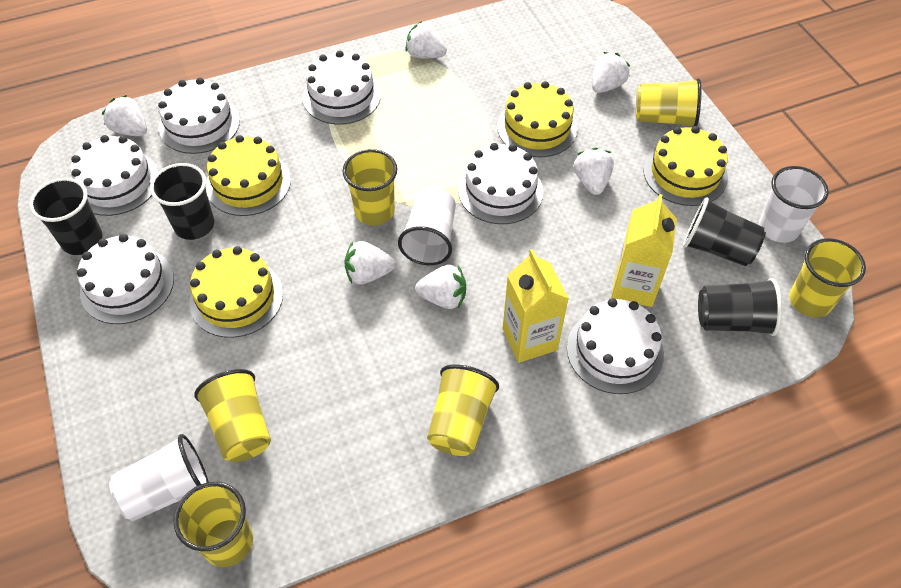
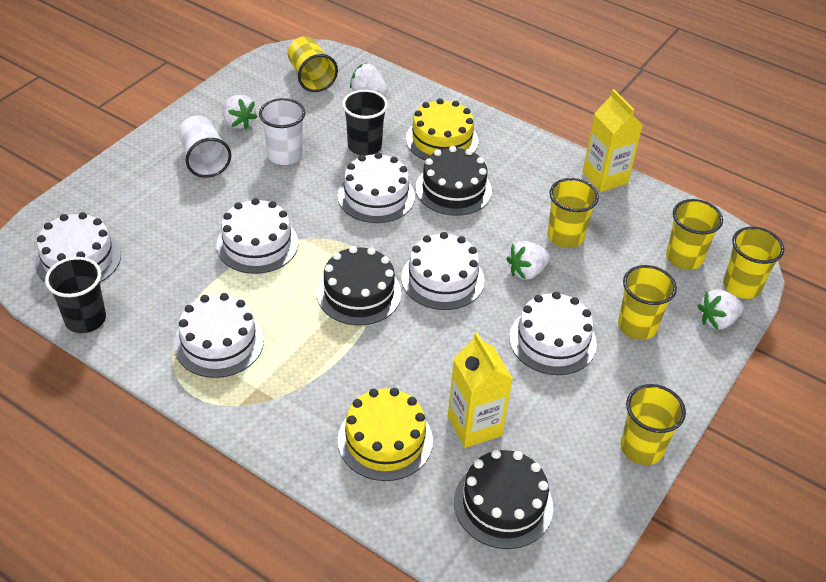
black cake: 0 -> 3
black cup: 4 -> 2
white cup: 3 -> 2
white strawberry: 6 -> 4
yellow cake: 4 -> 2

